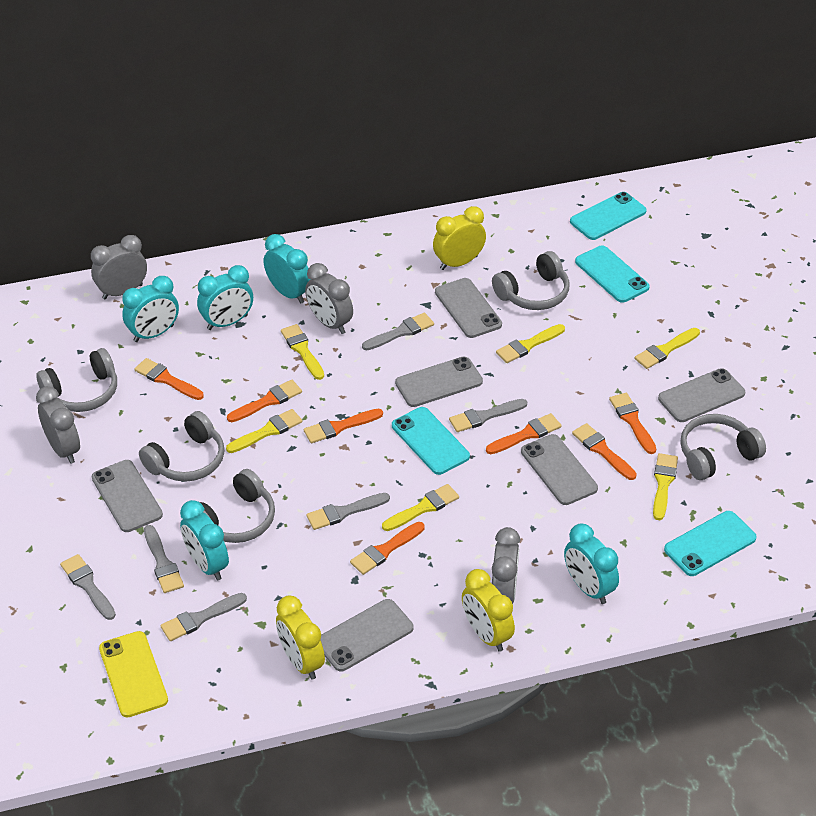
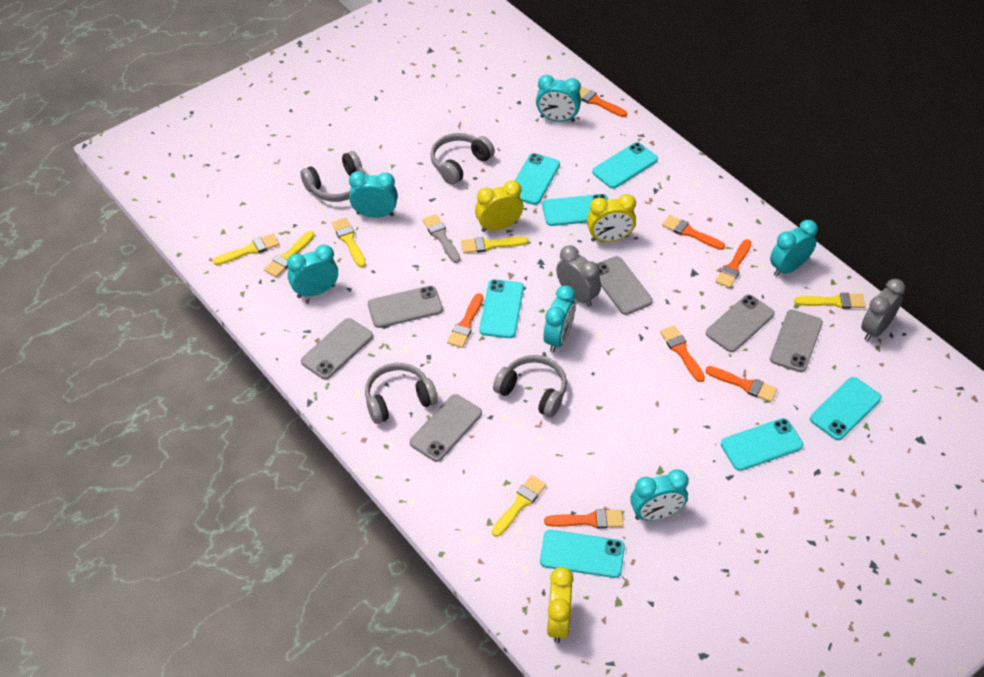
grey brush: 6 -> 1
grey clock: 4 -> 2
grey headphones: 5 -> 4
turquoise clock: 5 -> 6
turquoise phone: 4 -> 7
yellow phone: 1 -> 0

